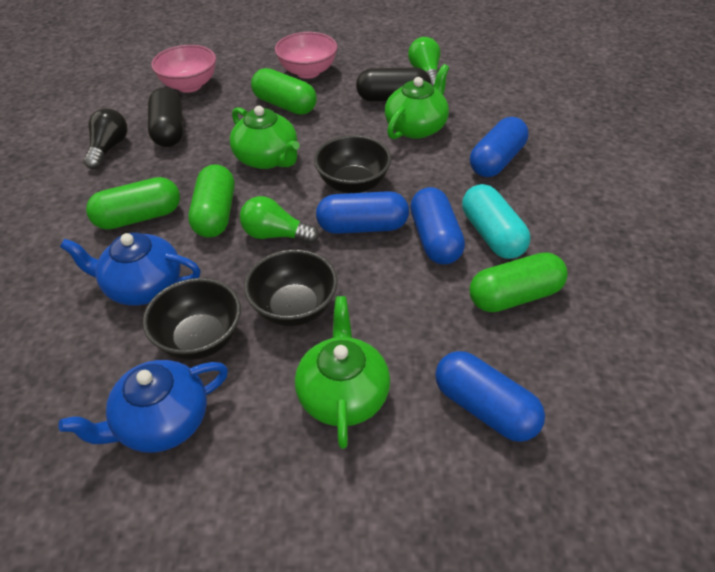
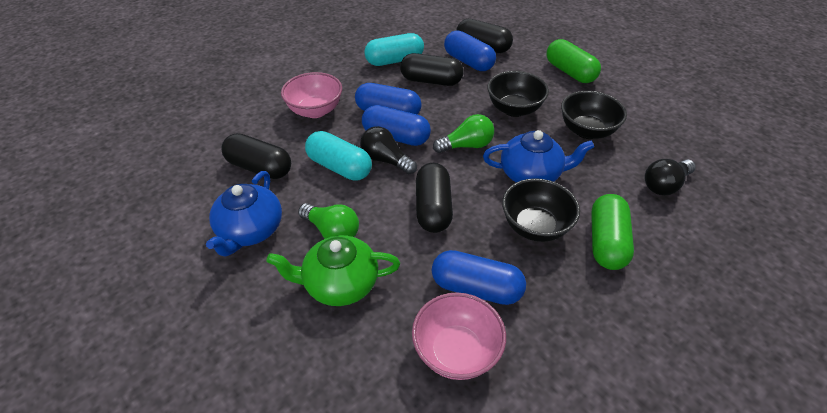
black capsule: 2 -> 4
black light bulb: 1 -> 2
green capsule: 4 -> 2
green teapot: 3 -> 1
turquoise capsule: 1 -> 2

